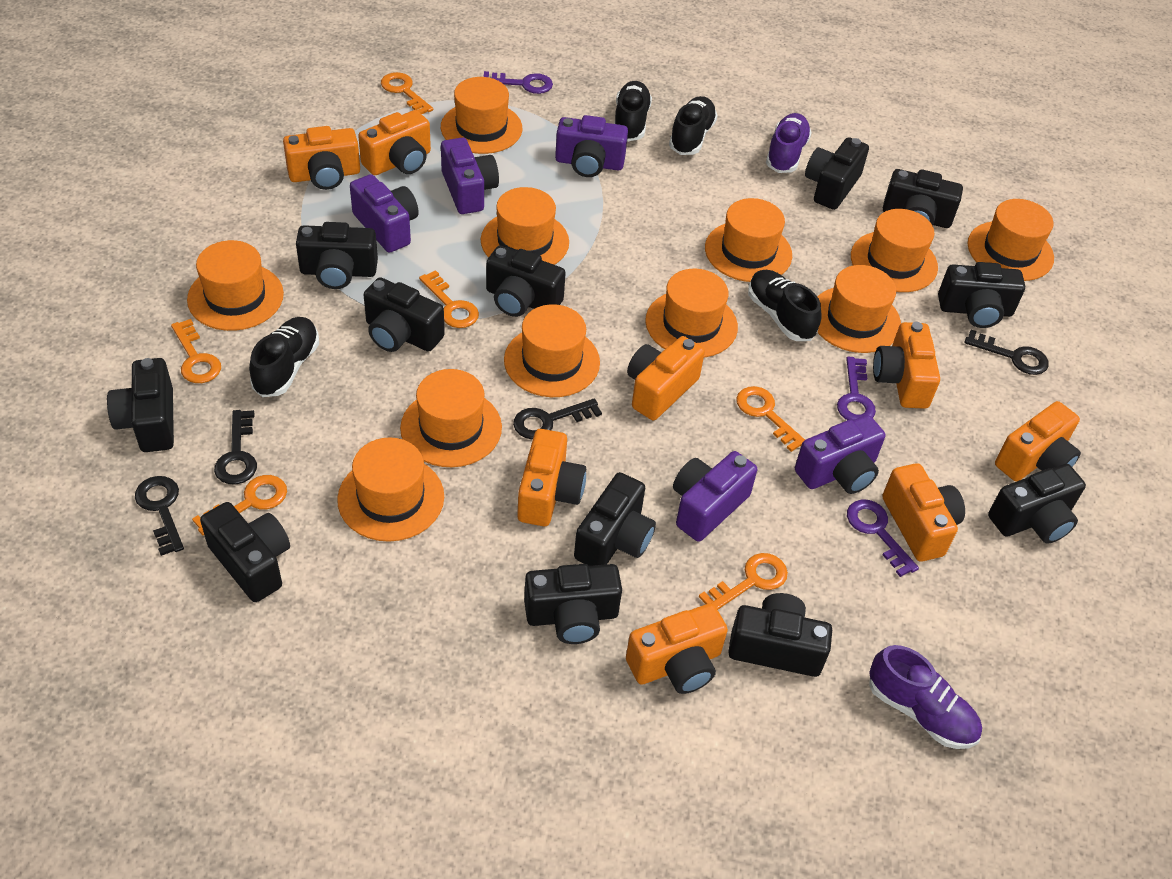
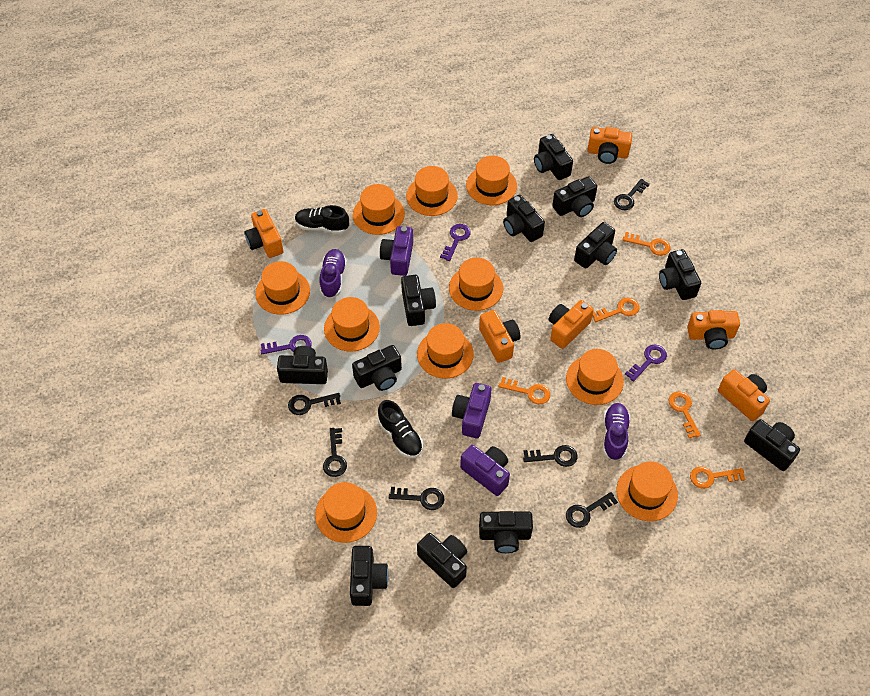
black key: 4 -> 6
black shoe: 4 -> 2
orange camera: 8 -> 6
orange hat: 11 -> 10
orange key: 6 -> 5
purple camera: 5 -> 3

